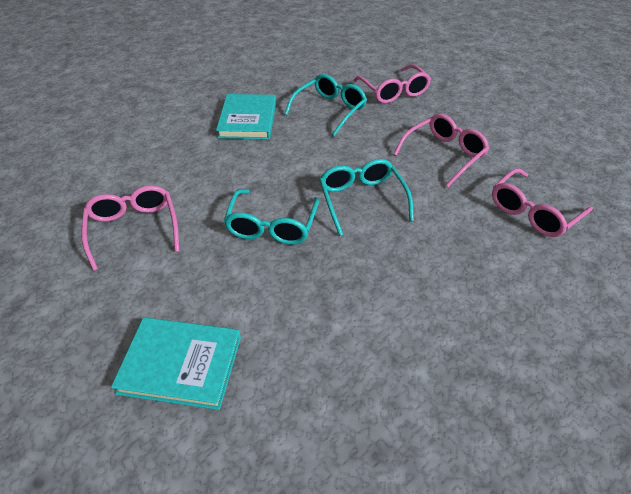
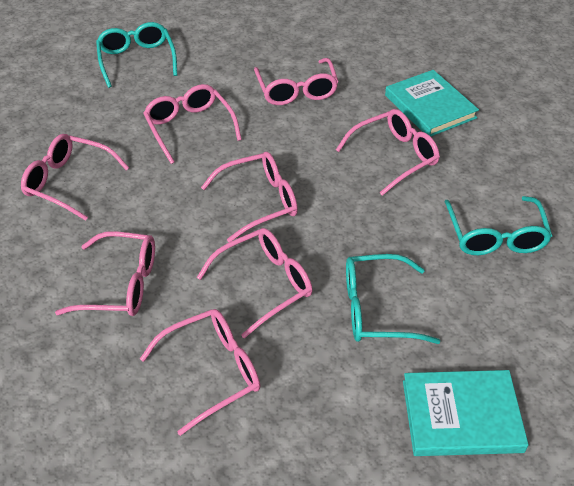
pink glasses: 4 -> 8

